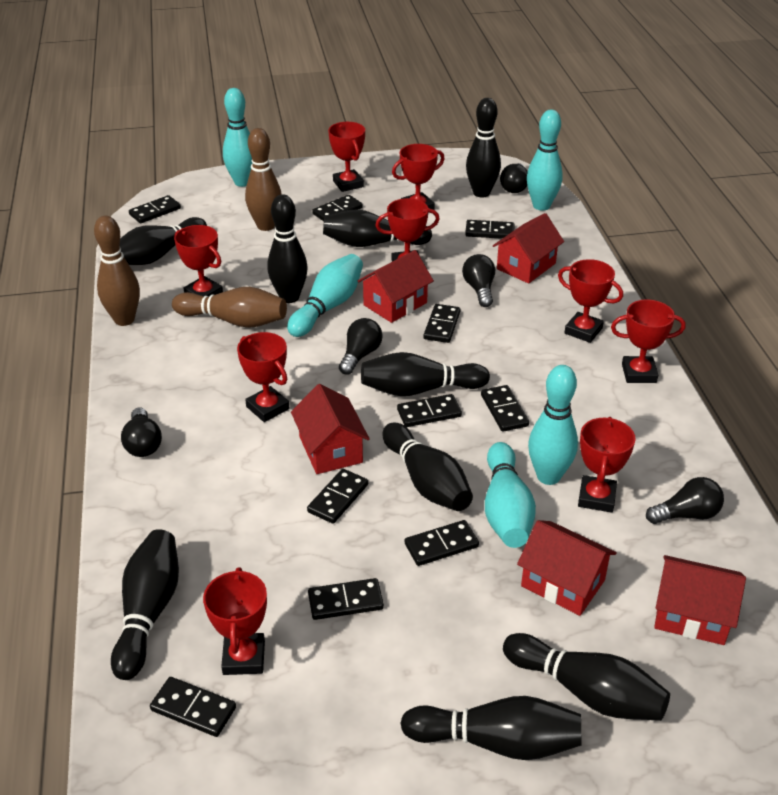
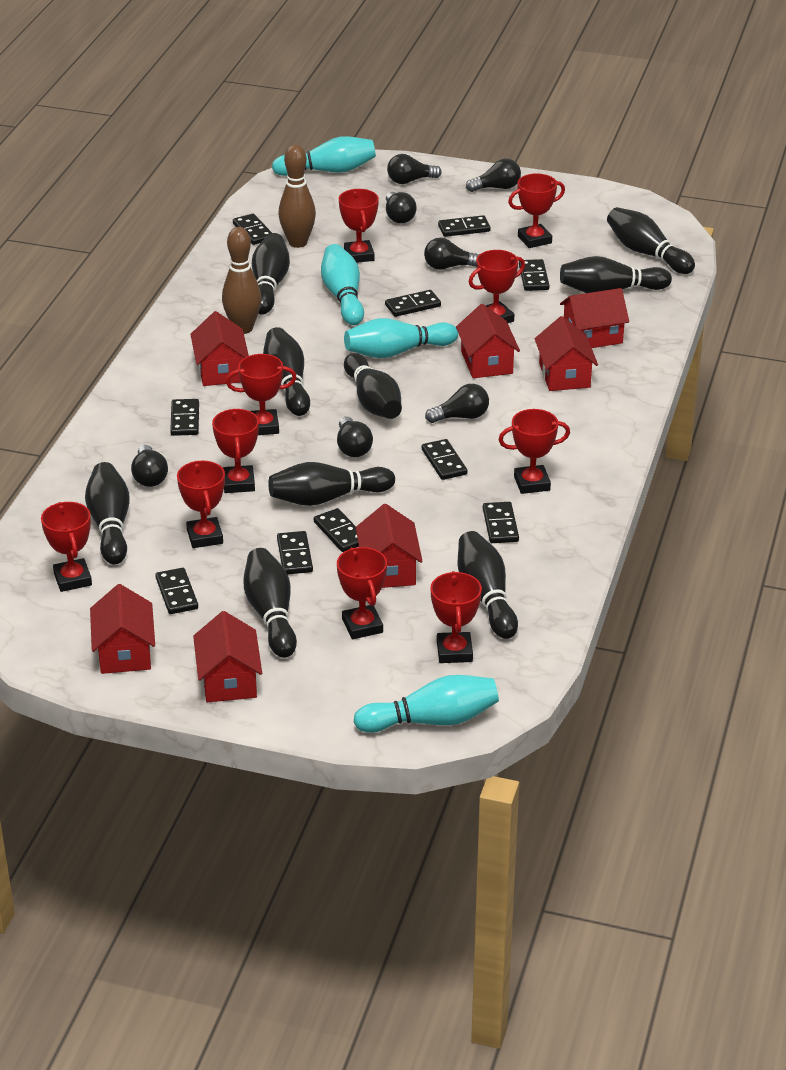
black light bulb: 5 -> 7
brown bowling pin: 3 -> 2
red house: 5 -> 7
red trophy: 9 -> 10
turquoise bowling pin: 5 -> 4

